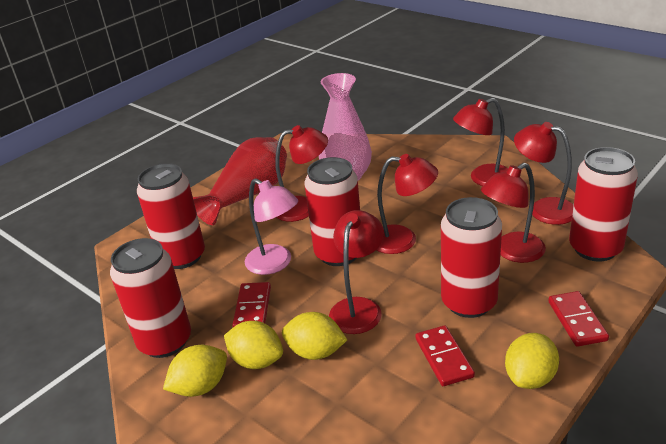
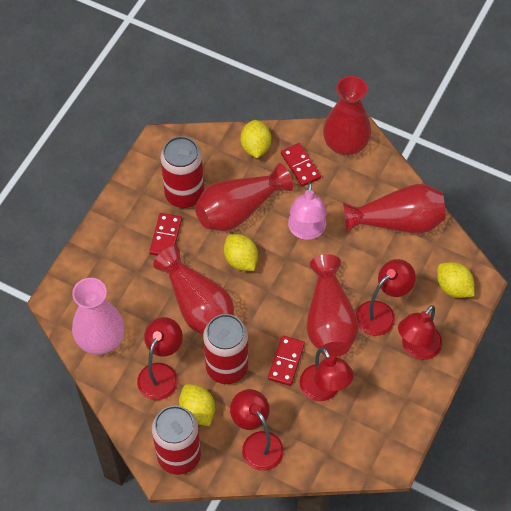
red can: 5 -> 3
red lamp: 6 -> 5
red vase: 1 -> 5

